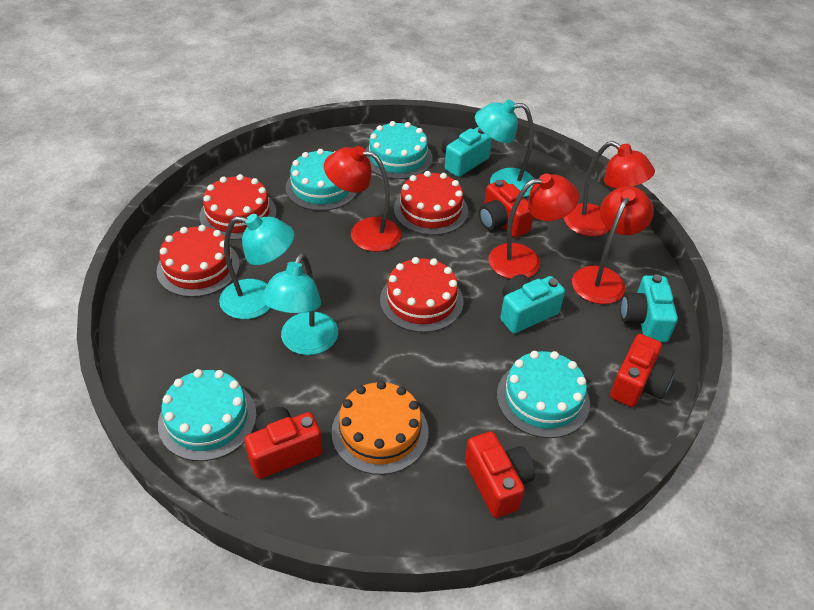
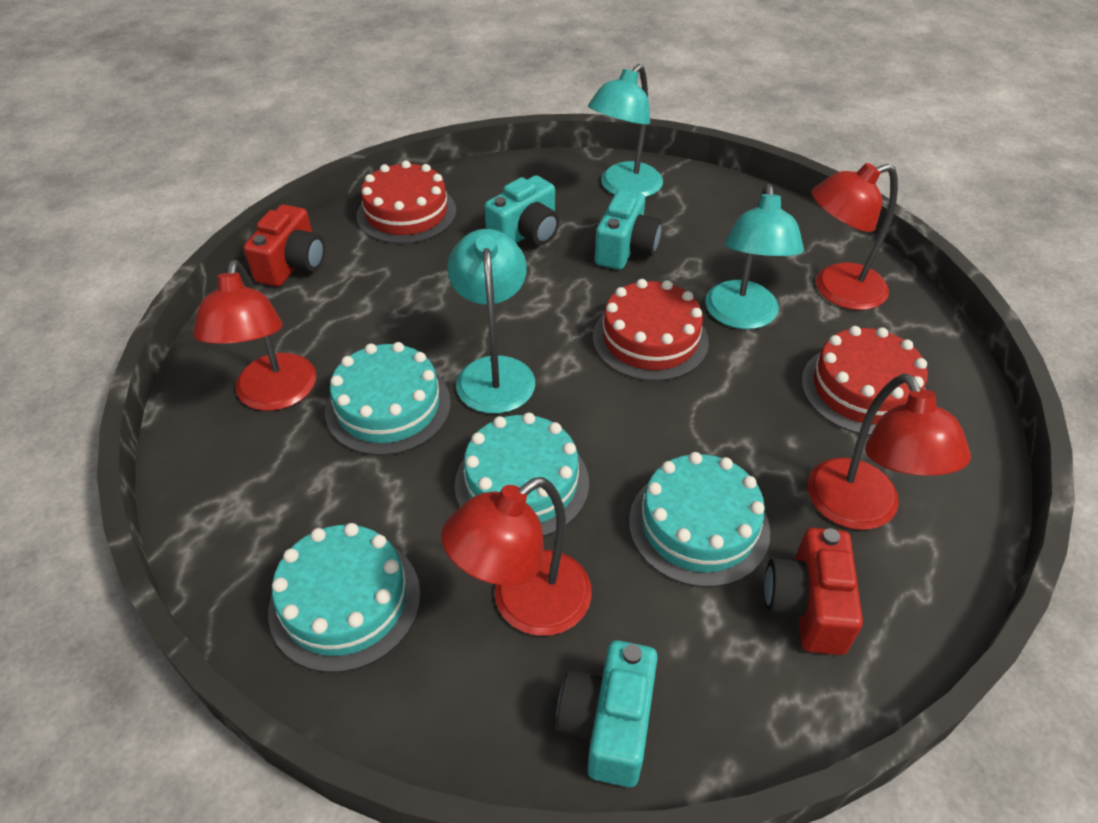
orange cake: 1 -> 0
red cake: 4 -> 3
red camera: 4 -> 2

